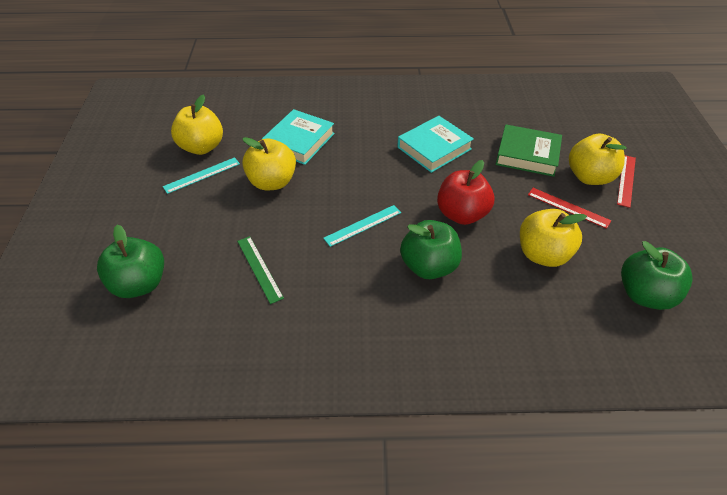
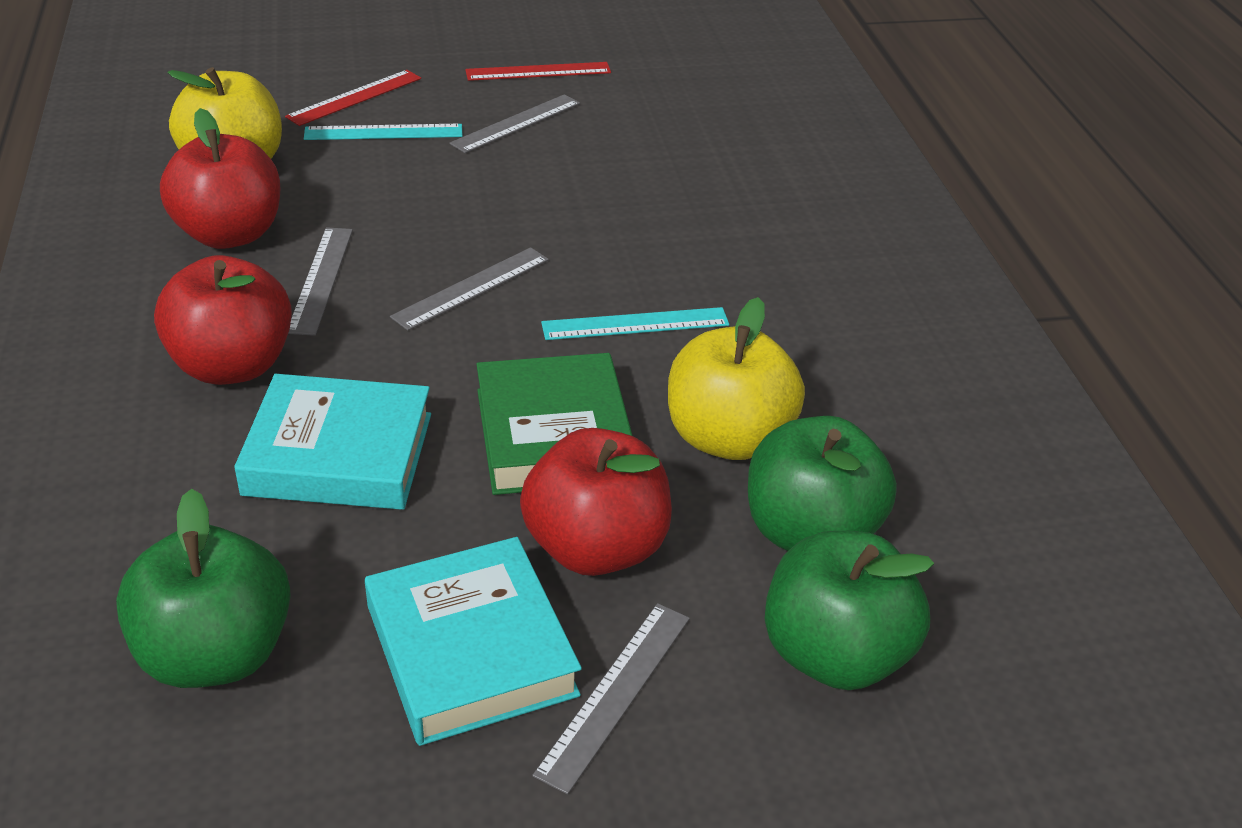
green ruler: 1 -> 0
grey ruler: 0 -> 4
red apple: 1 -> 3
yellow apple: 4 -> 2

